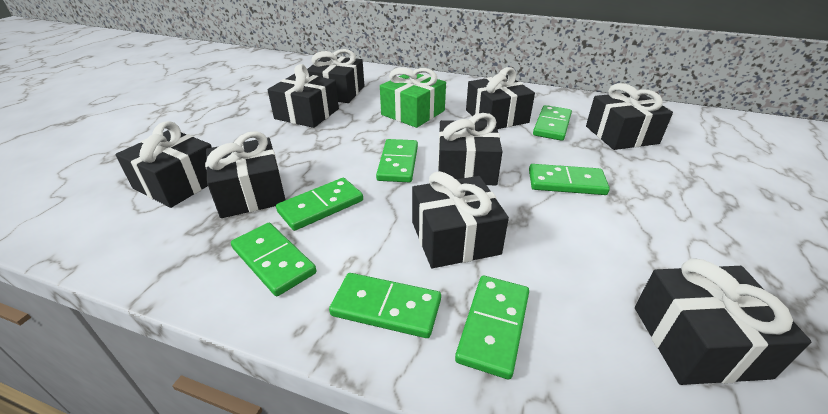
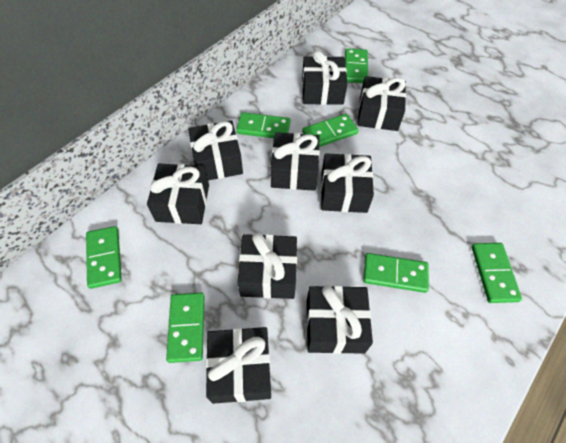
green gift: 1 -> 0

